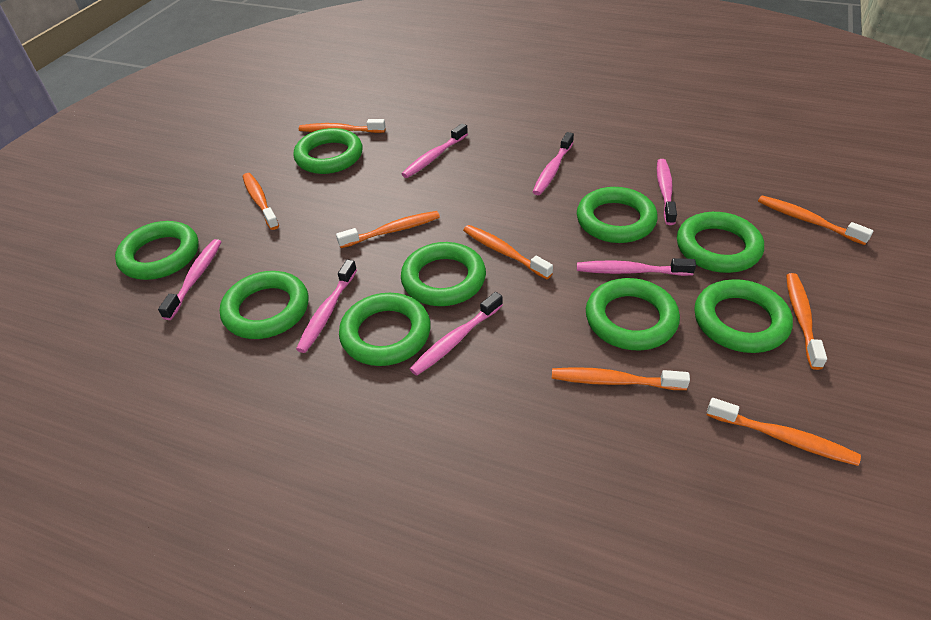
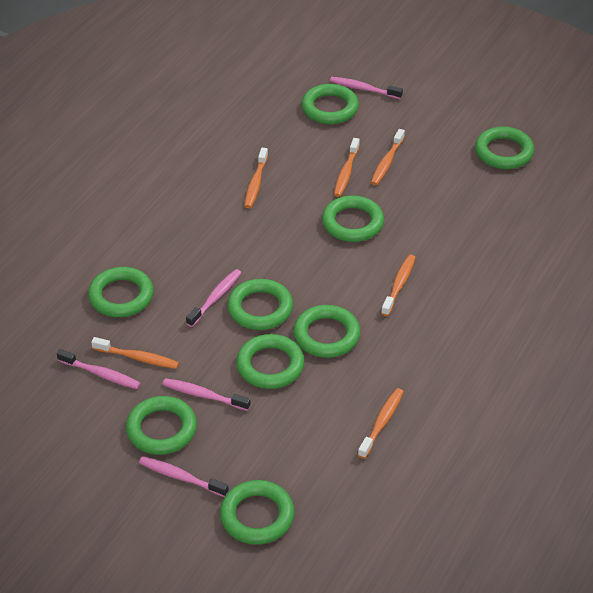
orange toothbrush: 8 -> 6
pink toothbrush: 7 -> 5

